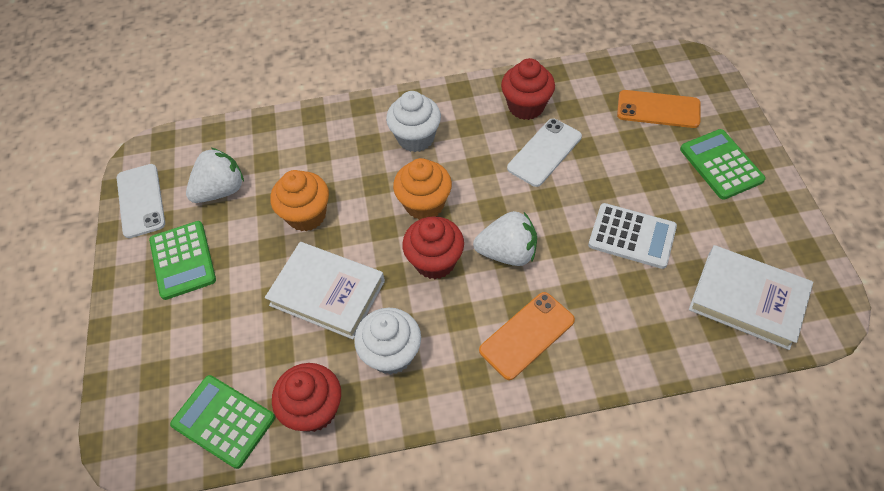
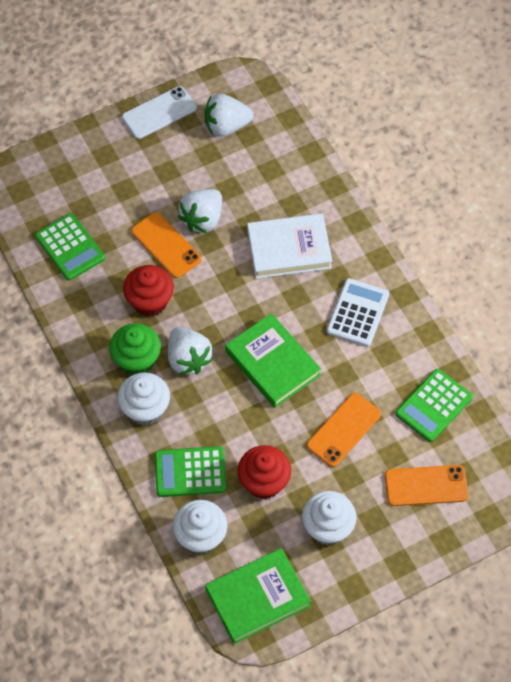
green book: 0 -> 2
green cupcake: 0 -> 1
orange cupcake: 2 -> 0
orange phone: 2 -> 3
red cupcake: 3 -> 2
white book: 2 -> 1
white cupcake: 2 -> 3
white phone: 2 -> 1
white strawberry: 2 -> 3

